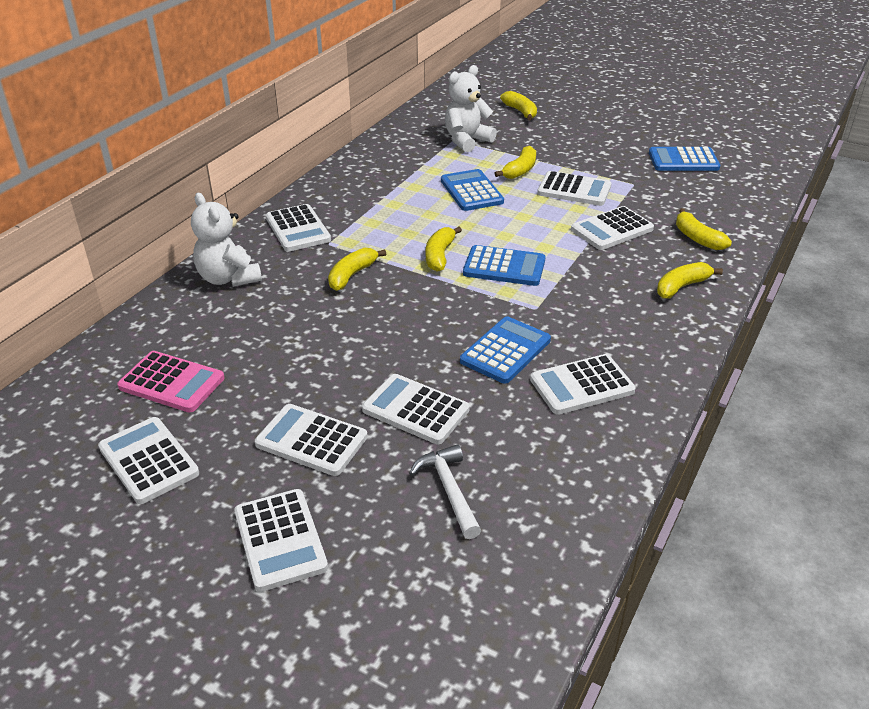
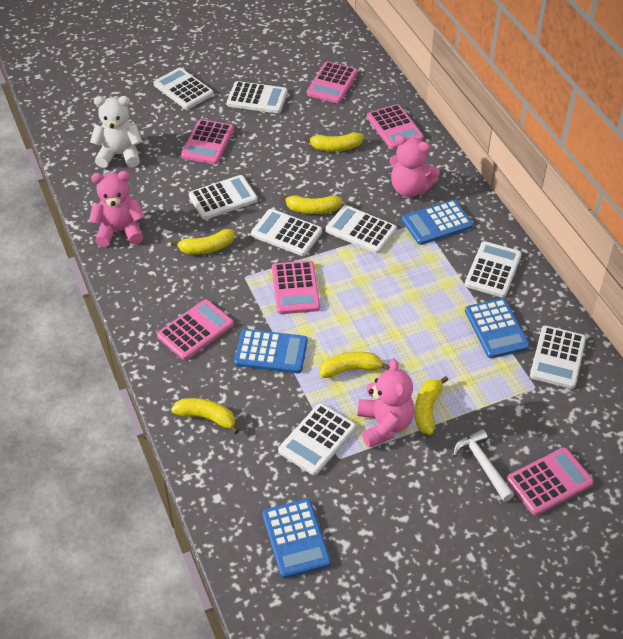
pink calculator: 1 -> 6
pink teddy bear: 0 -> 3
white teddy bear: 2 -> 1

